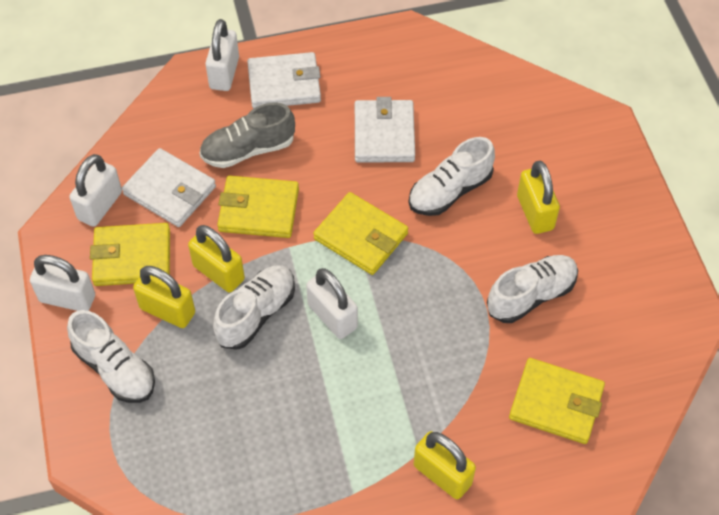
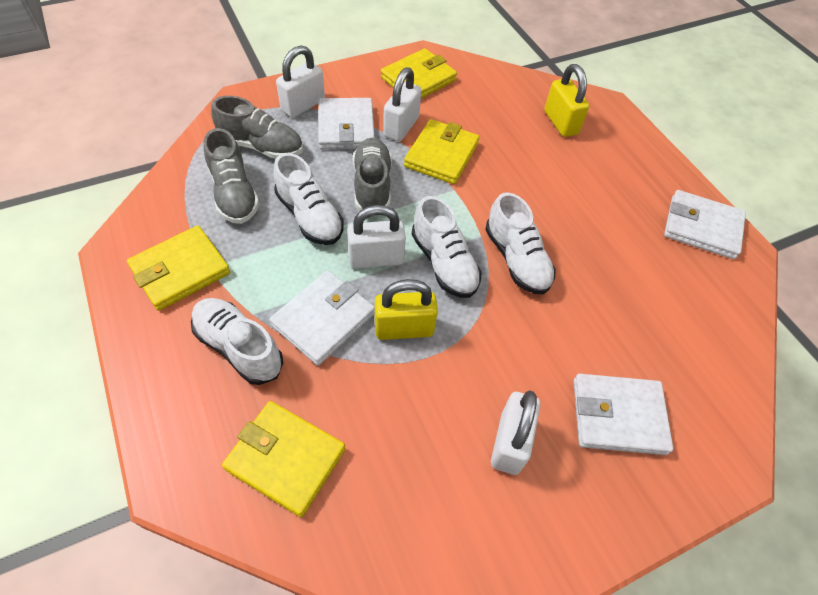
grey shoe: 1 -> 3
white wallet: 3 -> 4
yellow padlock: 4 -> 2

